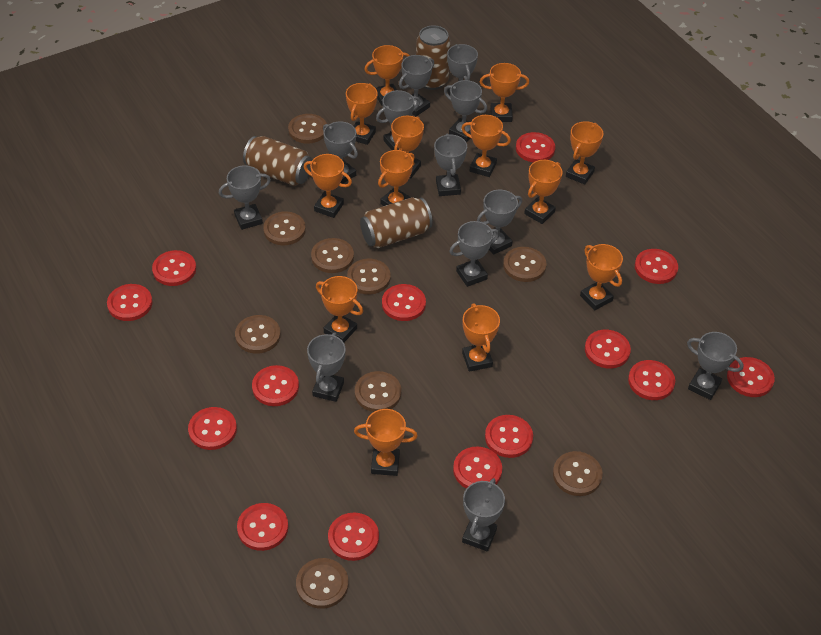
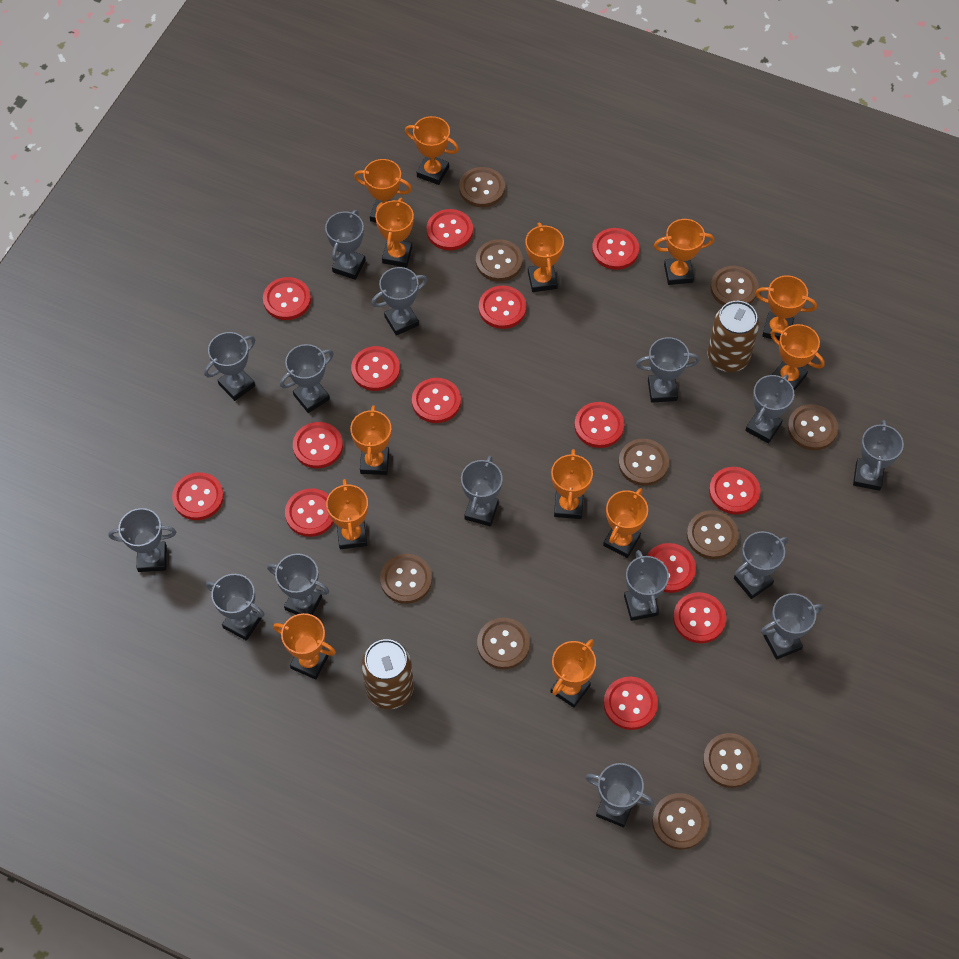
brown button: 9 -> 10
brown can: 3 -> 2
grey trophy: 12 -> 15

